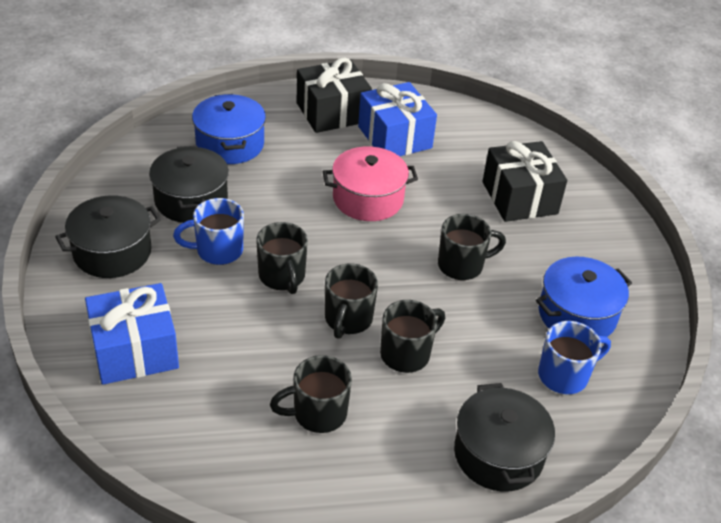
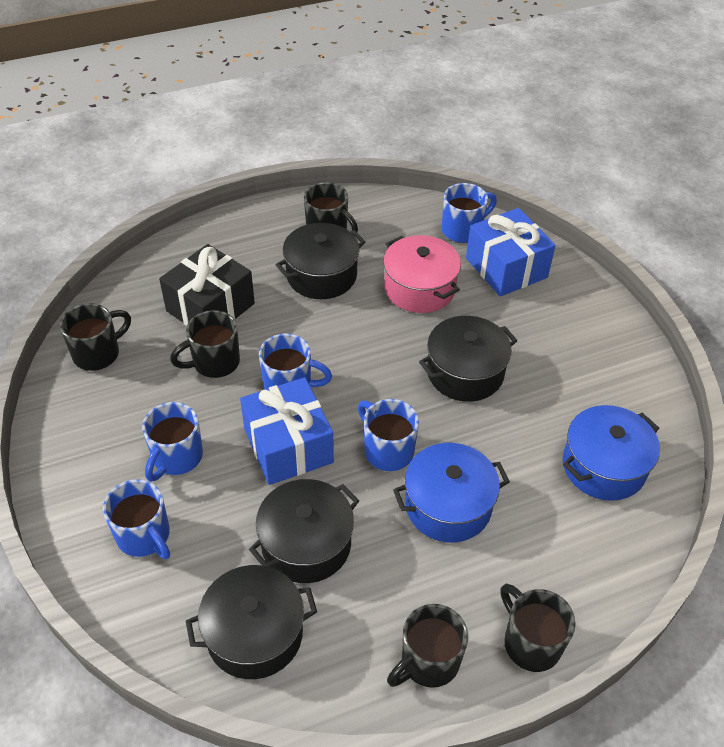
black gift: 2 -> 1
black pot: 3 -> 4
blue mug: 2 -> 5

